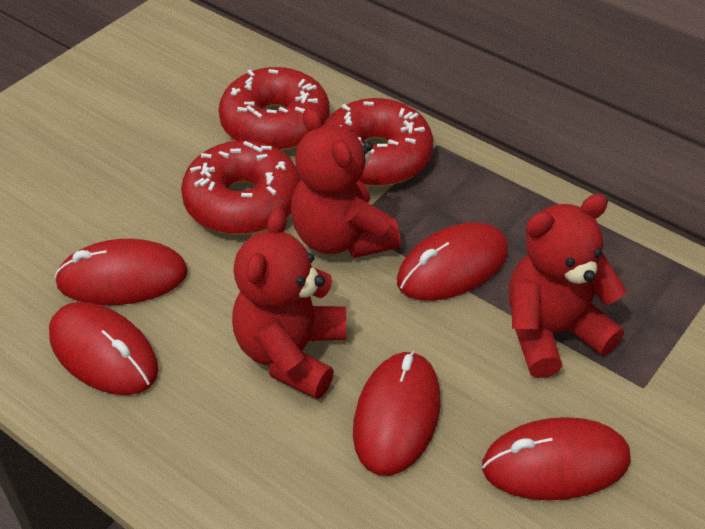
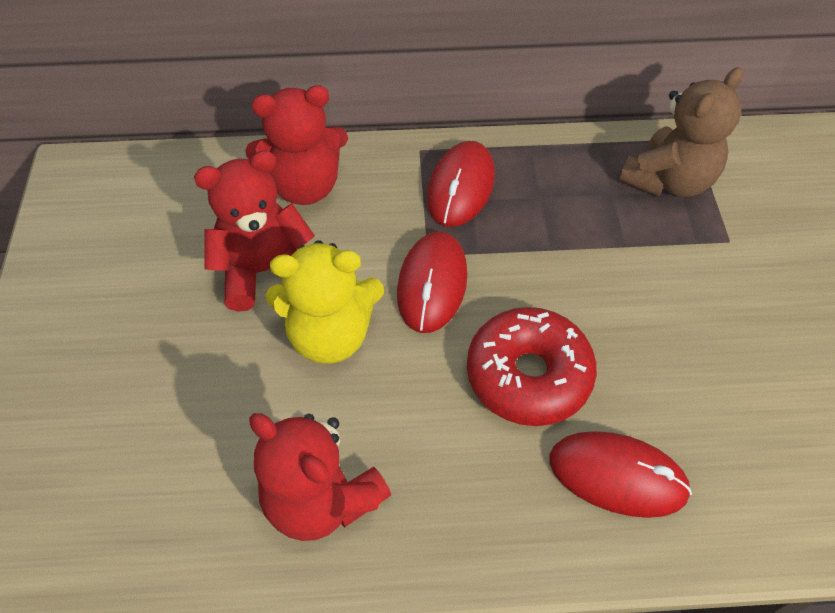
brown teddy bear: 0 -> 1
red donut: 3 -> 1
red mouse: 5 -> 3
yellow teddy bear: 0 -> 1

